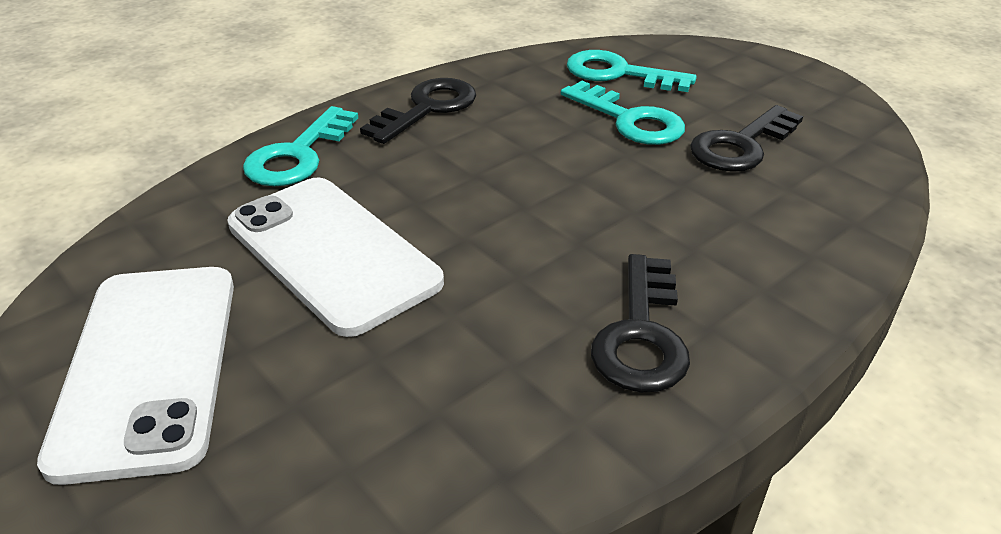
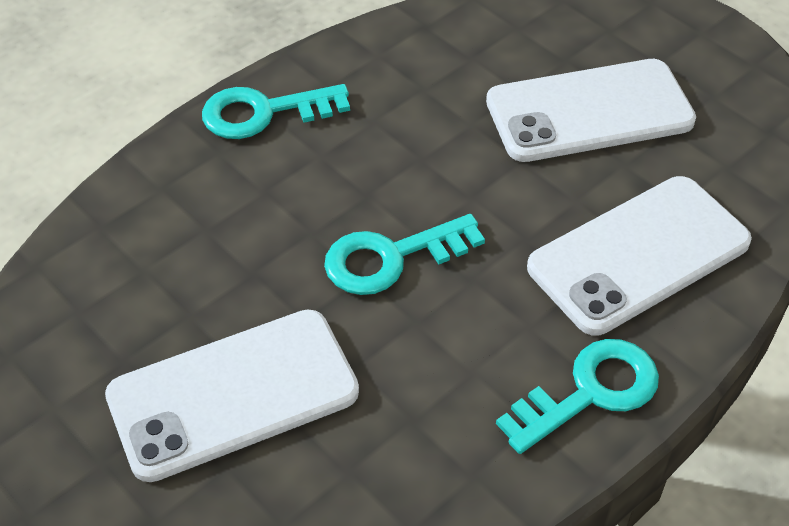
black key: 3 -> 0
white phone: 2 -> 3

